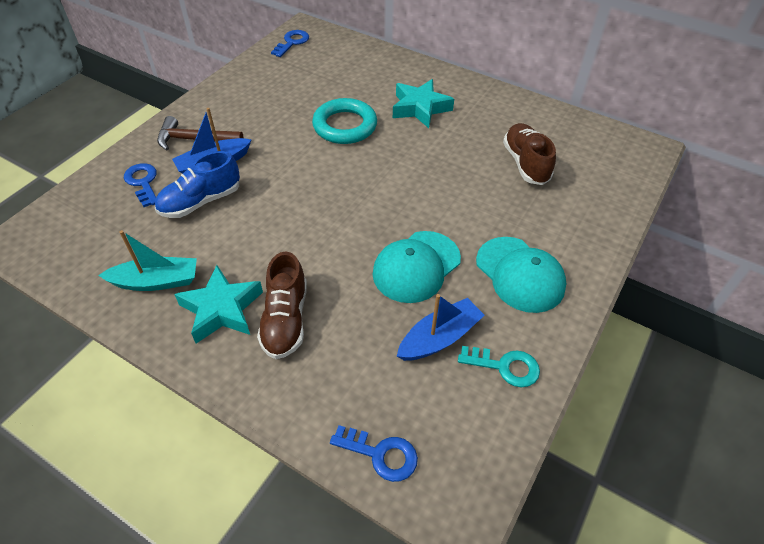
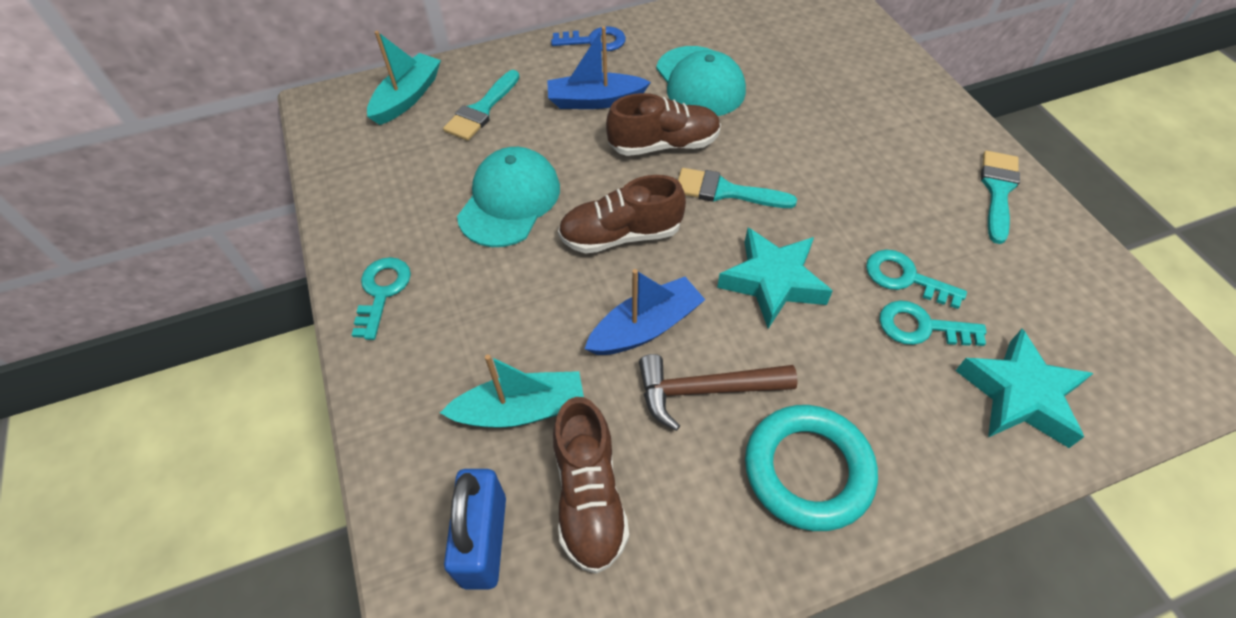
blue key: 3 -> 1
blue padlock: 0 -> 1
blue shoe: 1 -> 0
brown shoe: 2 -> 3
turquoise boat: 1 -> 2
turquoise brush: 0 -> 3
turquoise key: 1 -> 3

